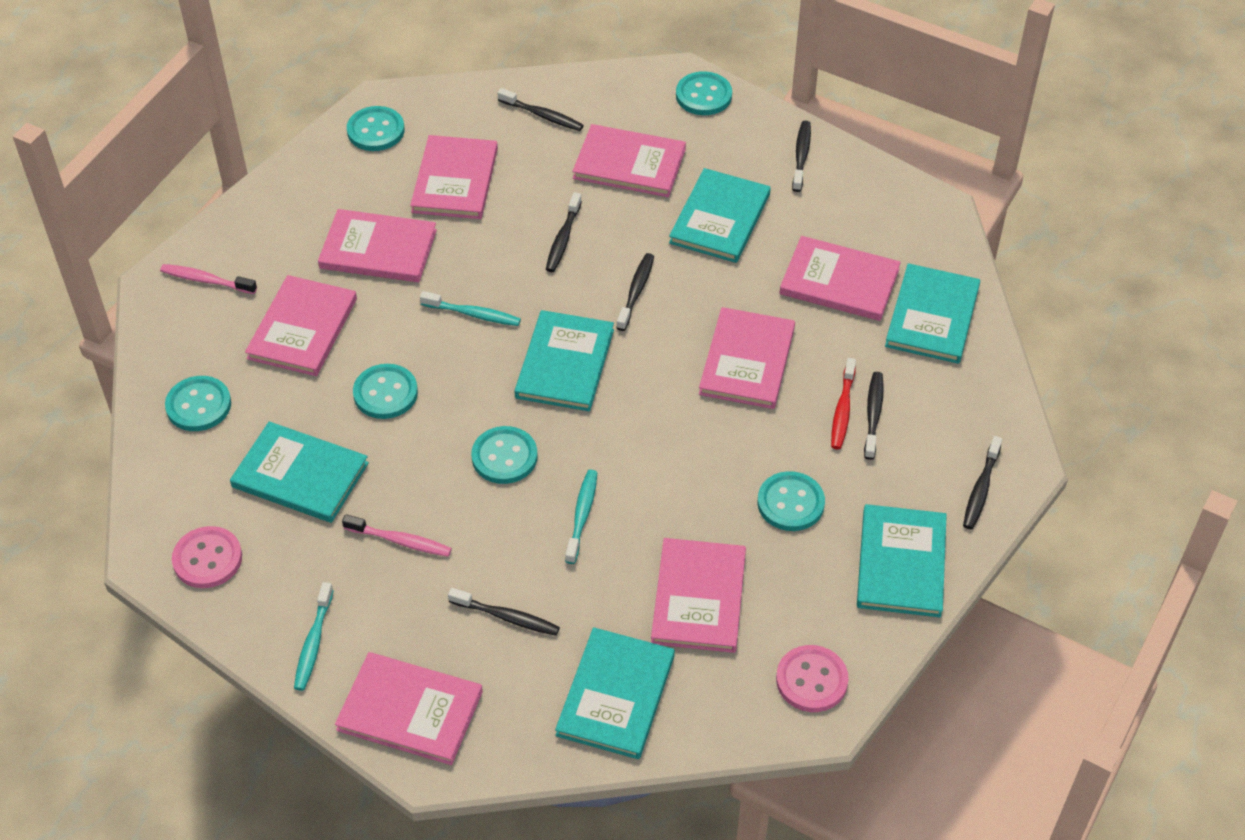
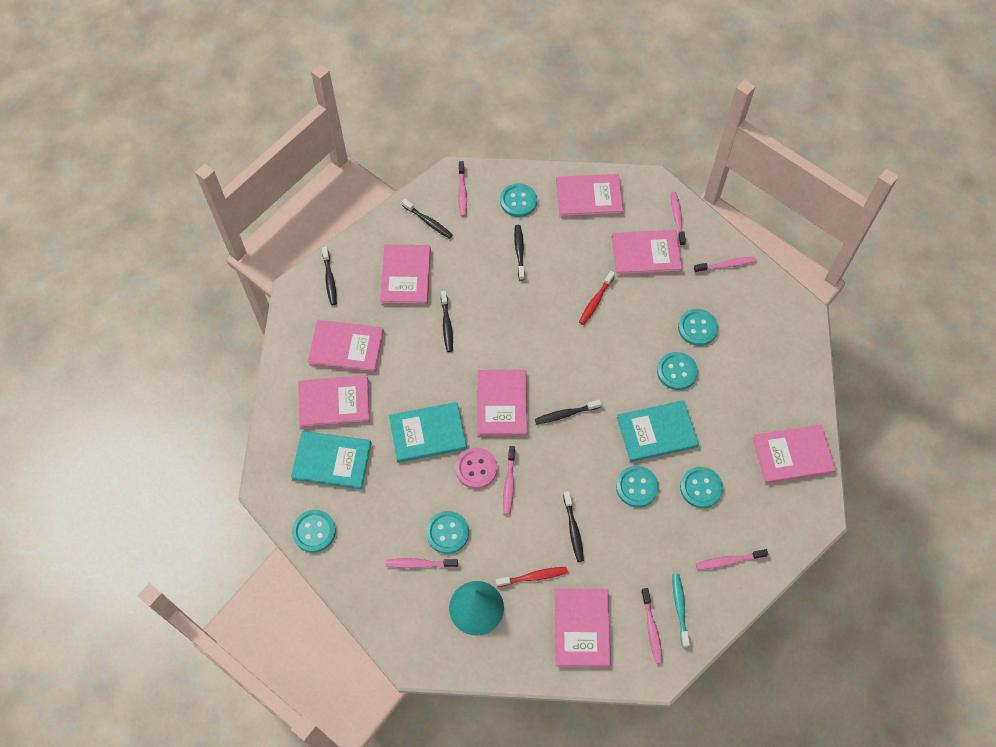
black toothbrush: 7 -> 6
pink button: 2 -> 1
pink toothbrush: 2 -> 7
red toothbrush: 1 -> 2
turquoise book: 6 -> 3
turquoise button: 6 -> 7
turquoise cone: 0 -> 1
turquoise toothbrush: 3 -> 1

